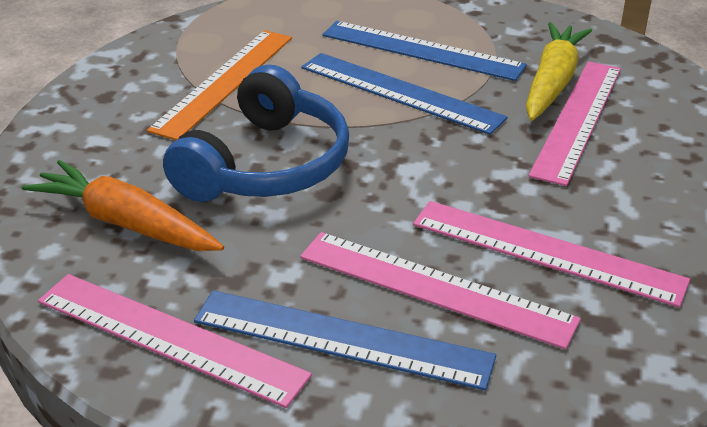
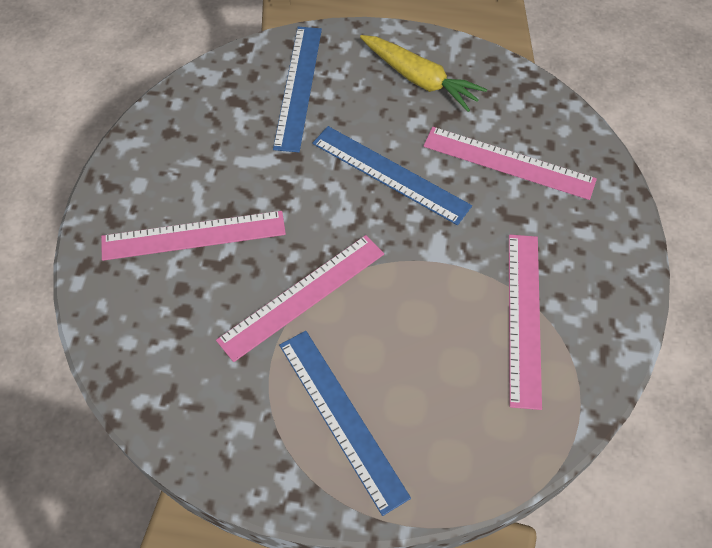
blue headphones: 1 -> 0
orange carrot: 1 -> 0
orange ruler: 1 -> 0

